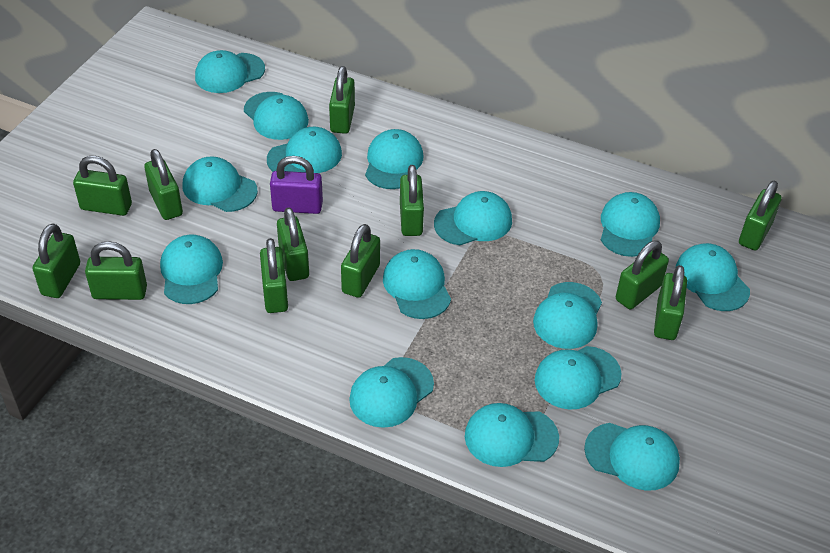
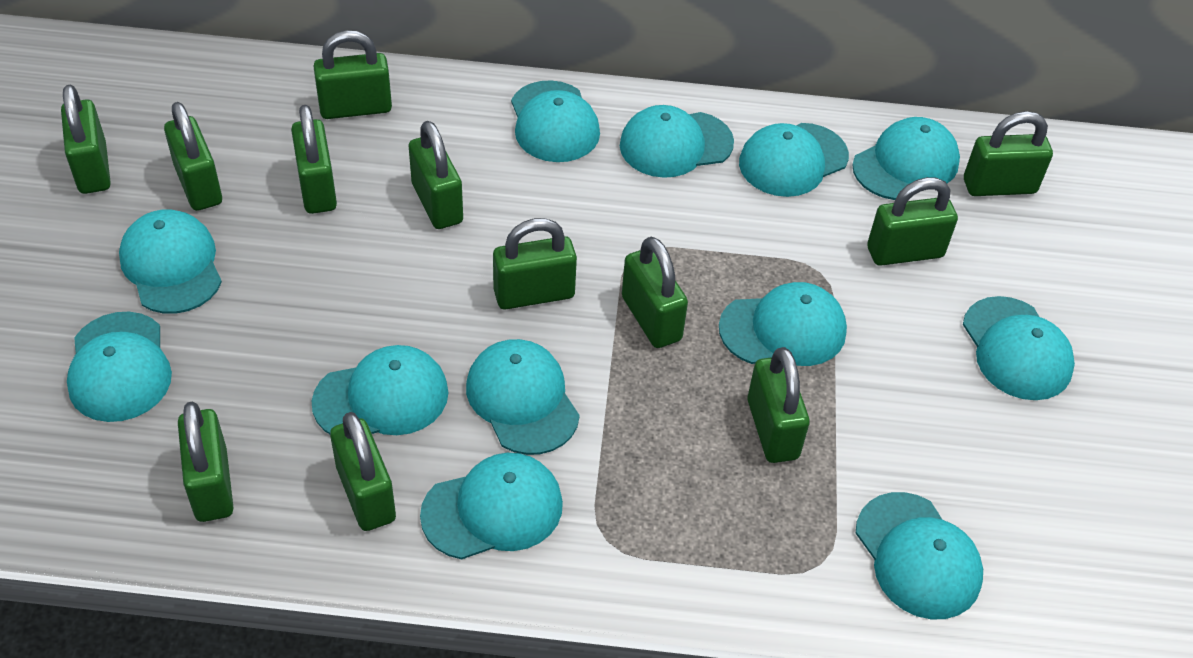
purple padlock: 1 -> 0
turquoise cap: 15 -> 12

